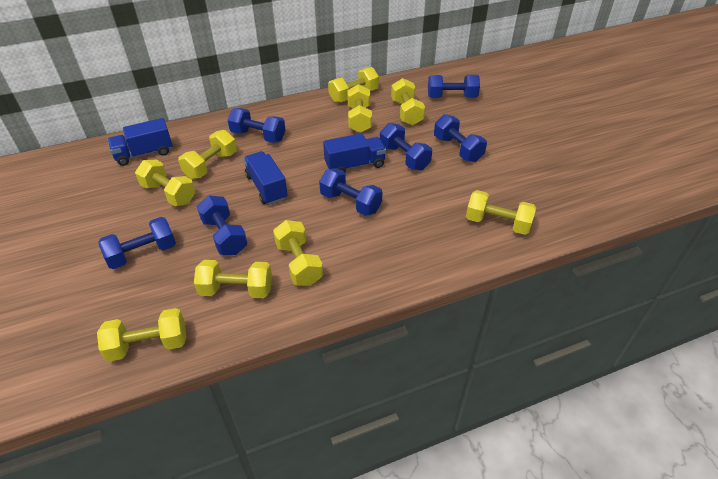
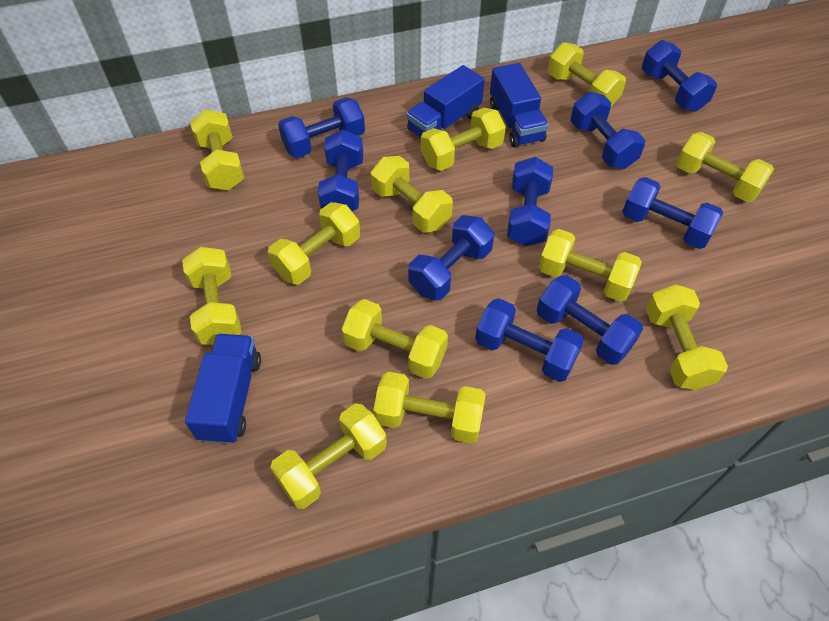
blue dumbbell: 7 -> 9
yellow dumbbell: 9 -> 12

